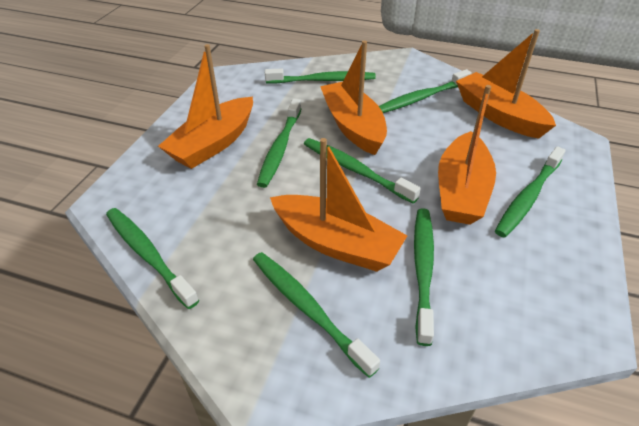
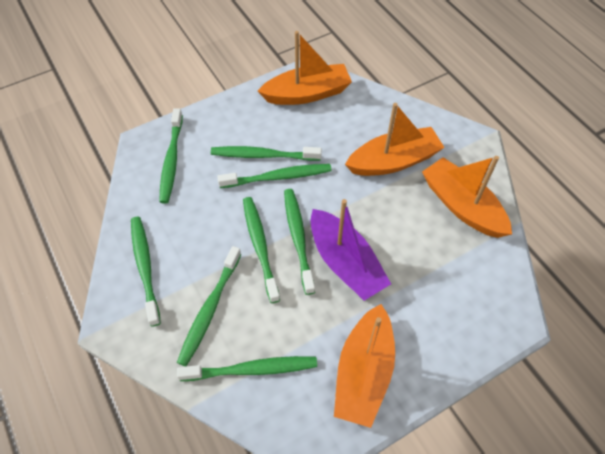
orange boat: 5 -> 4
purple boat: 0 -> 1

